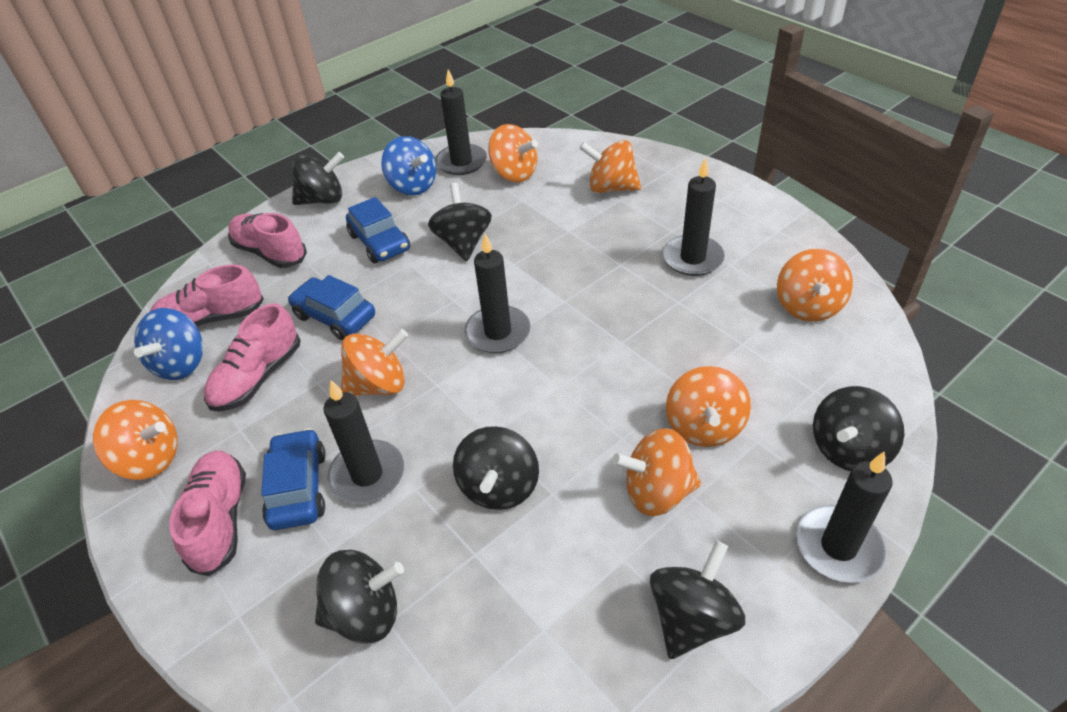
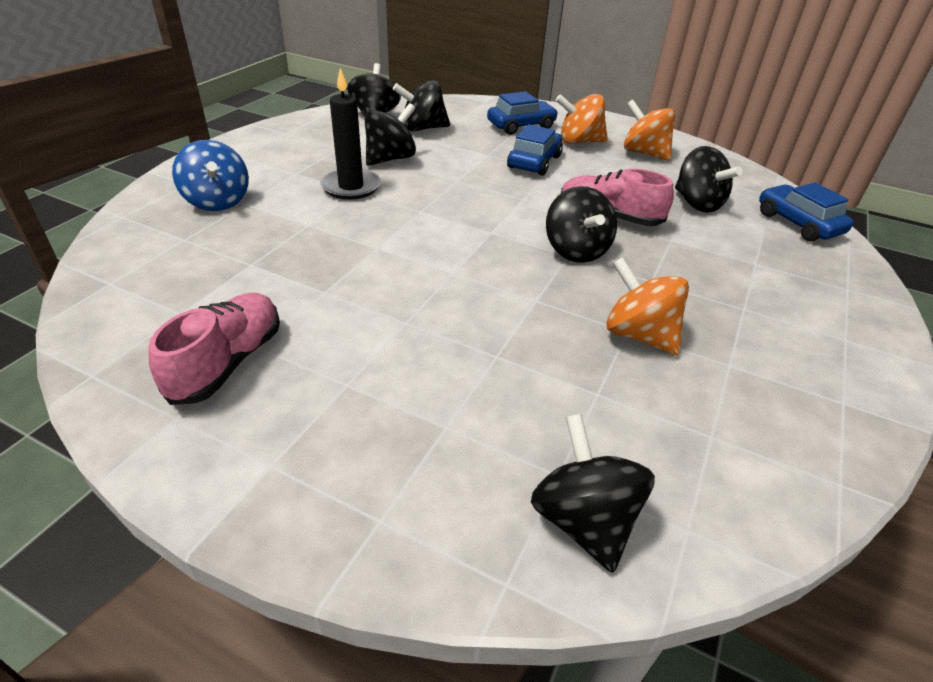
black candle: 5 -> 1
blue spinning top: 2 -> 1
orange spinning top: 7 -> 3
pink shoe: 4 -> 2

